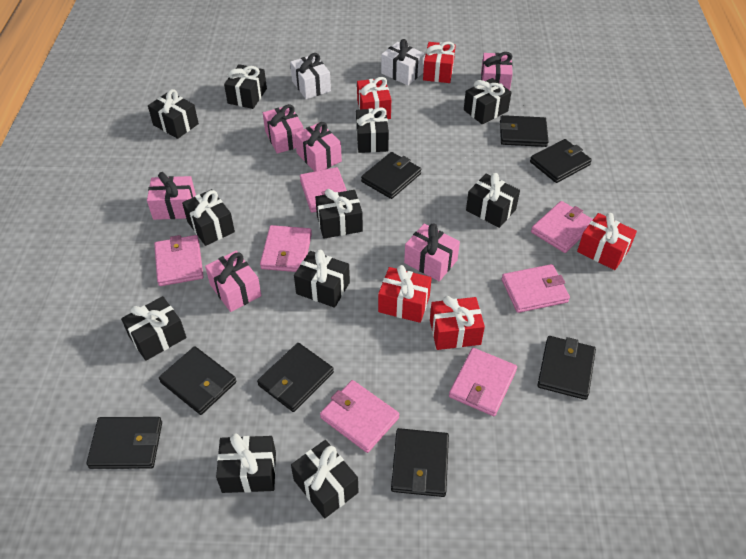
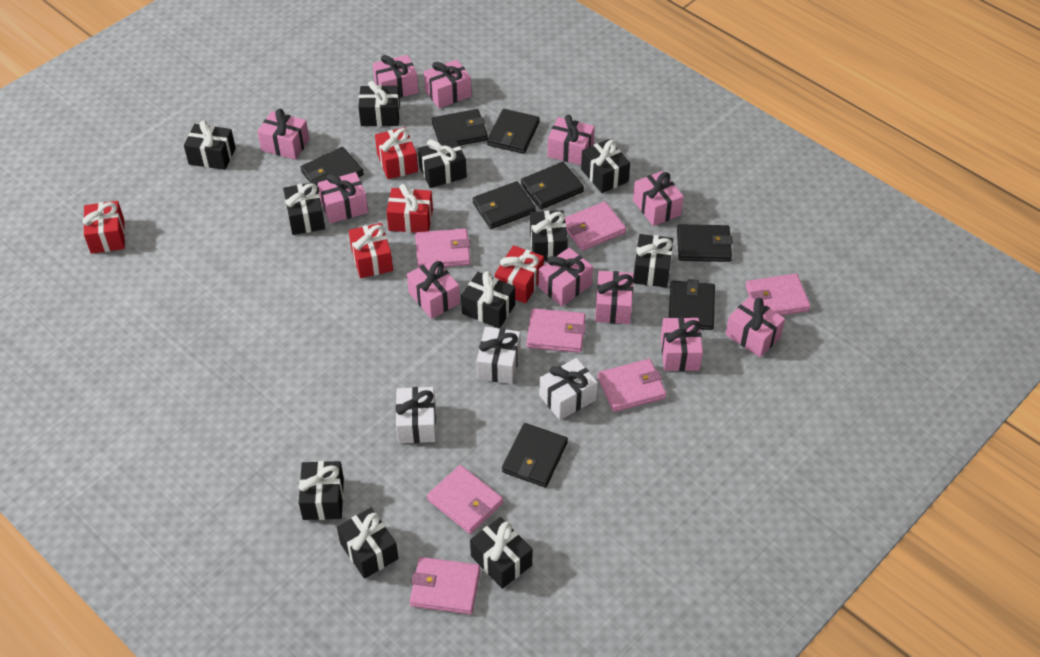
pink gift: 6 -> 11
white gift: 2 -> 3

